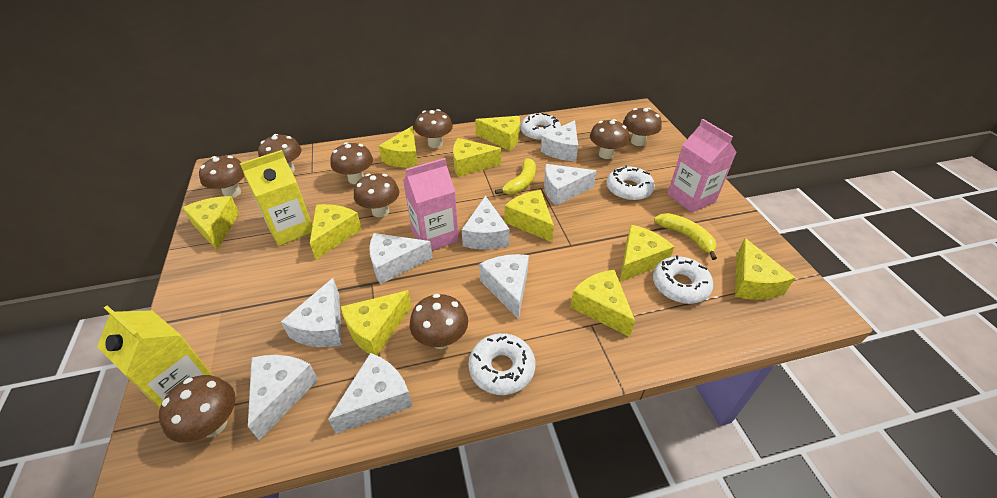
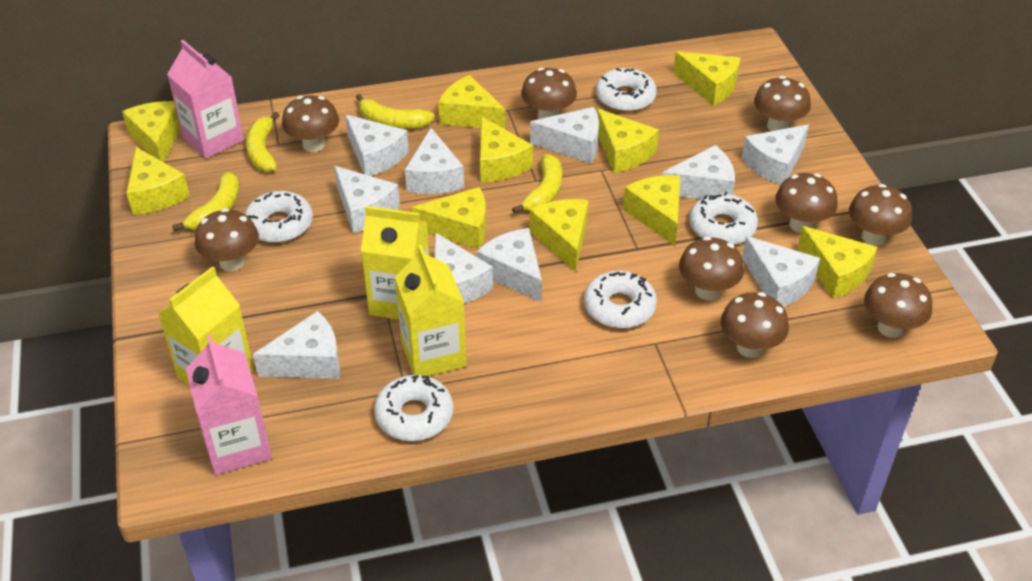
white cheese: 8 -> 10
white donut: 4 -> 5
yellow banana: 2 -> 4
yellow carton: 2 -> 3

